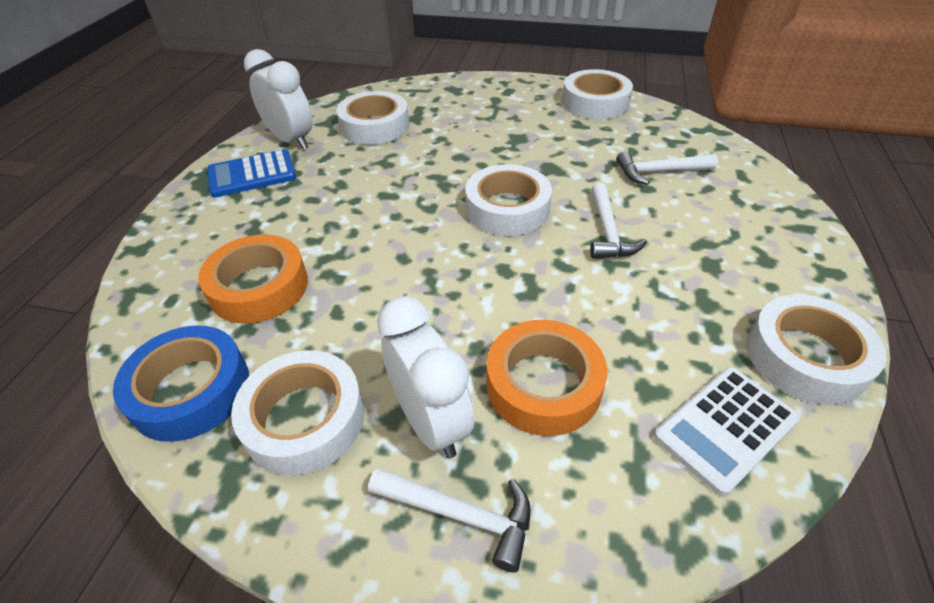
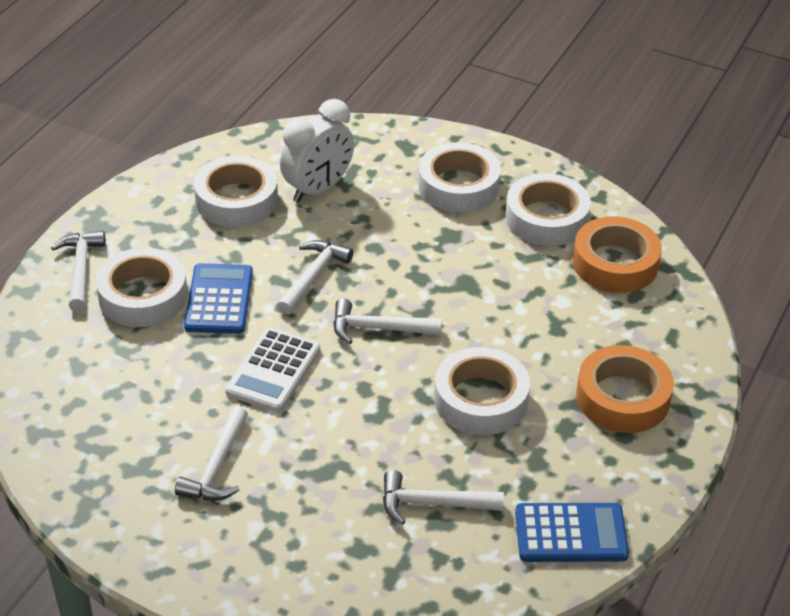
blue calculator: 1 -> 2
blue tape: 1 -> 0
white clock: 2 -> 1
white hammer: 3 -> 5

